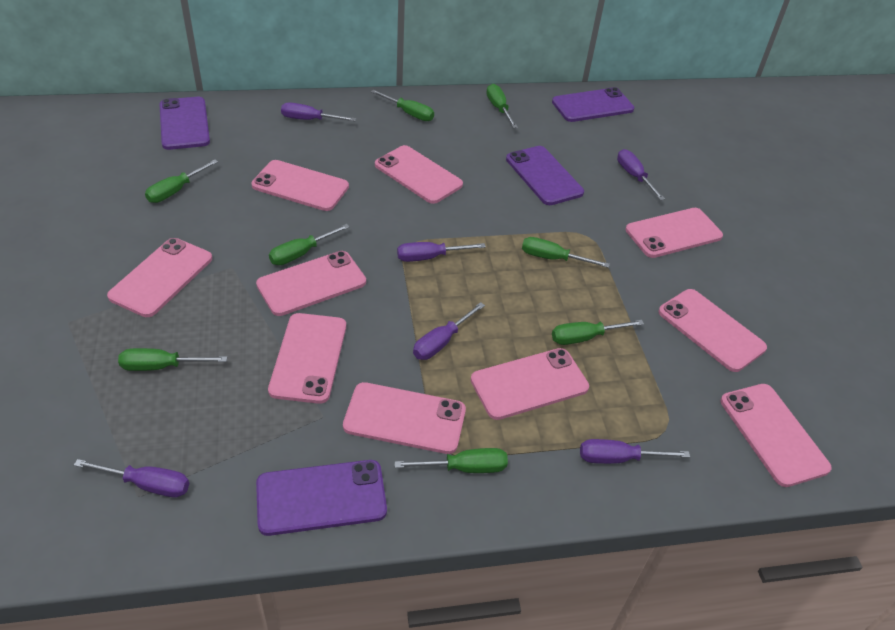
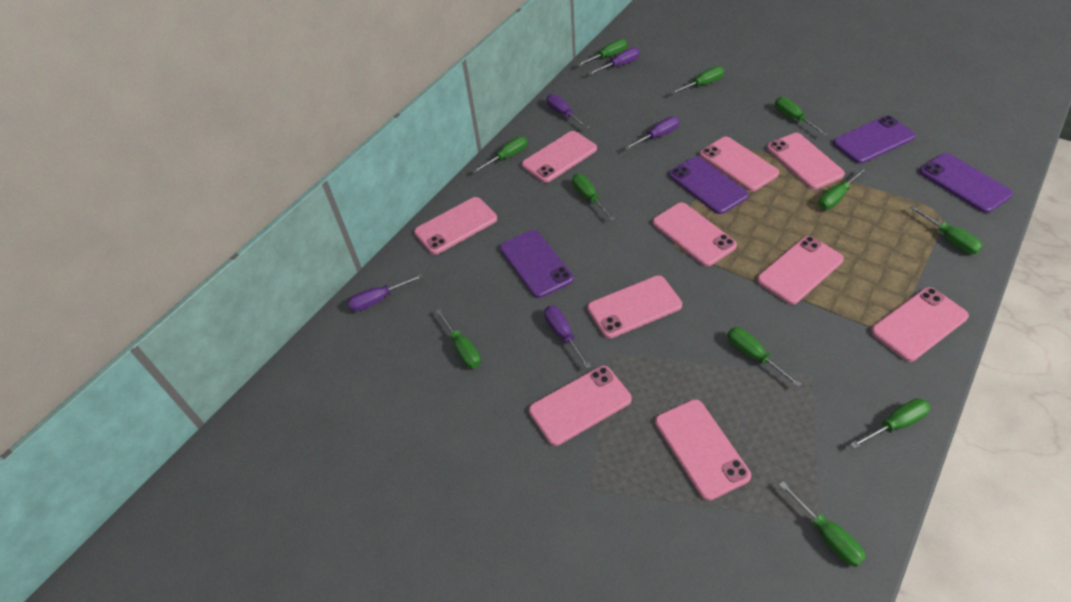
green screwdriver: 8 -> 11
purple screwdriver: 6 -> 5

